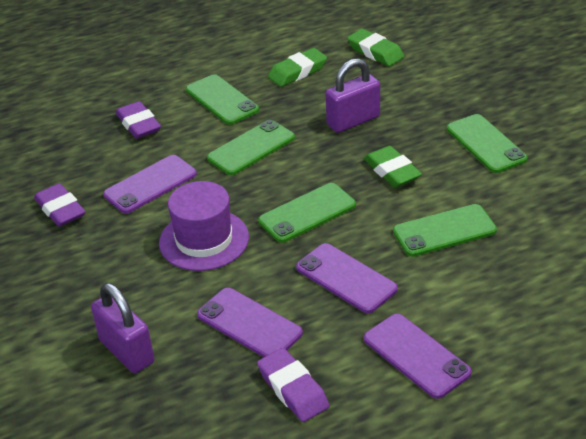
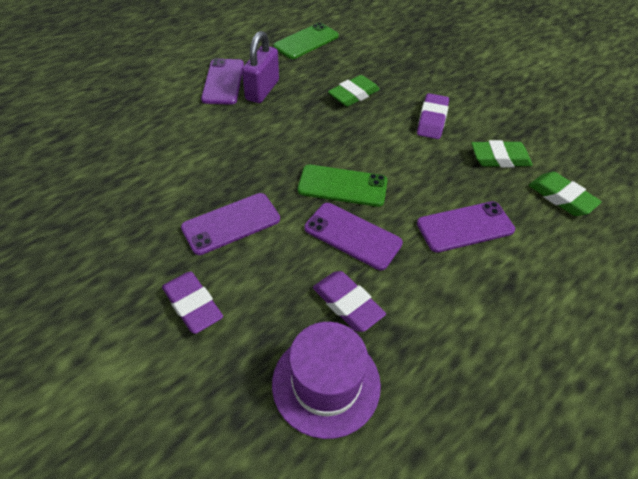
green phone: 5 -> 2
purple padlock: 2 -> 1

